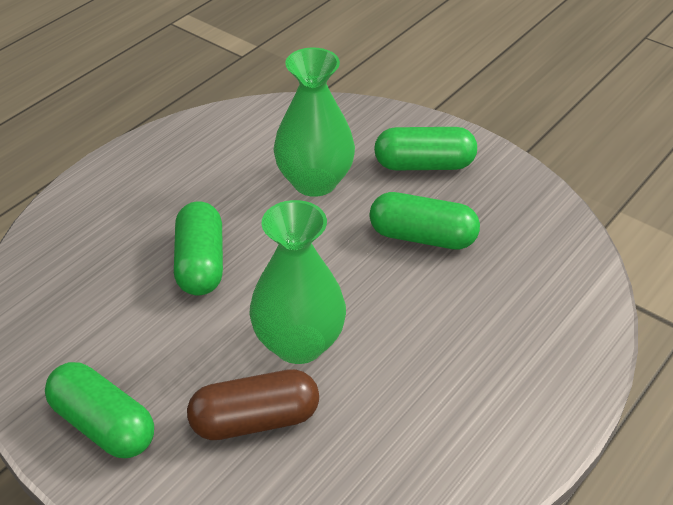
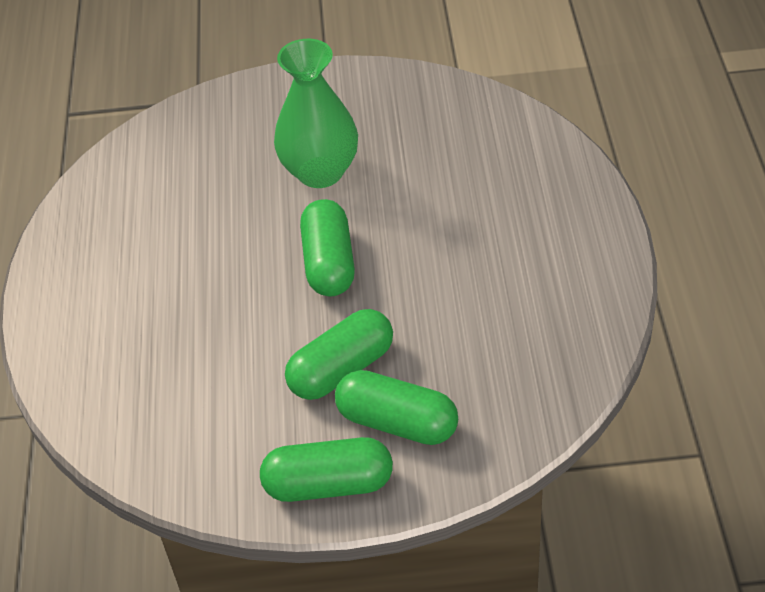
brown capsule: 1 -> 0
green vase: 2 -> 1

